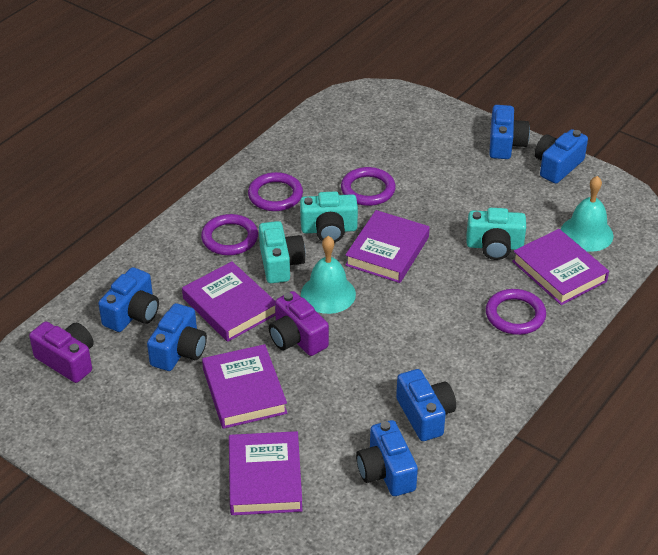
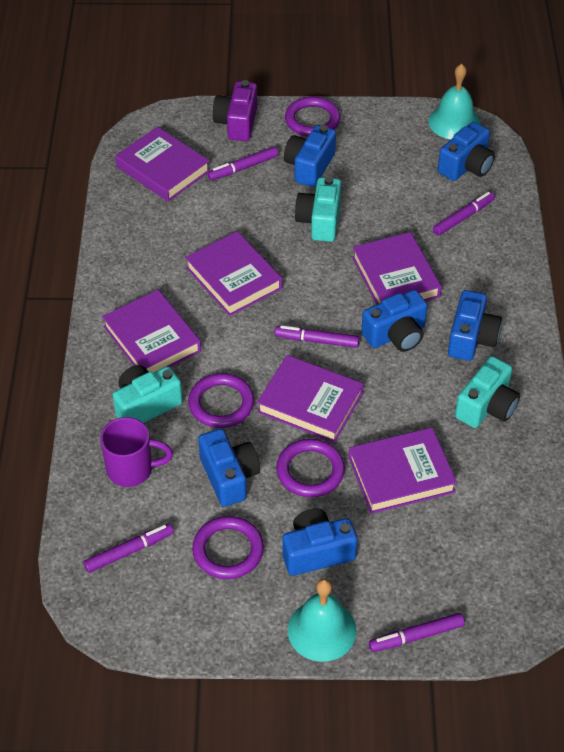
purple book: 5 -> 6
purple camera: 2 -> 1
purple marker: 0 -> 5
purple mug: 0 -> 1

